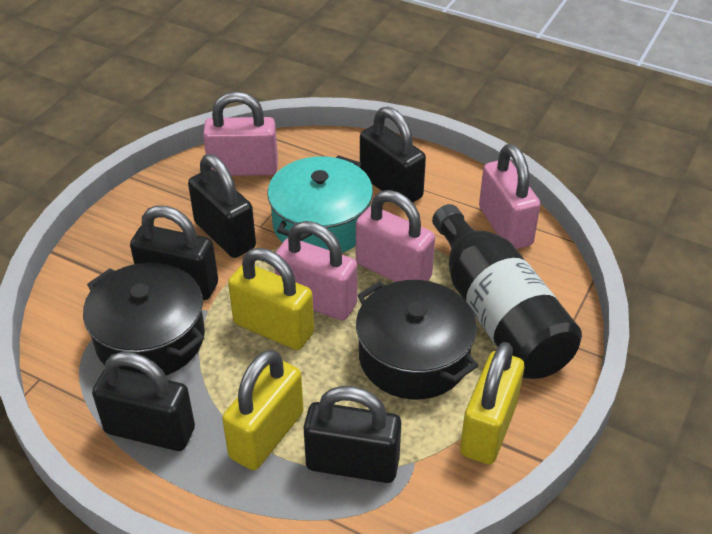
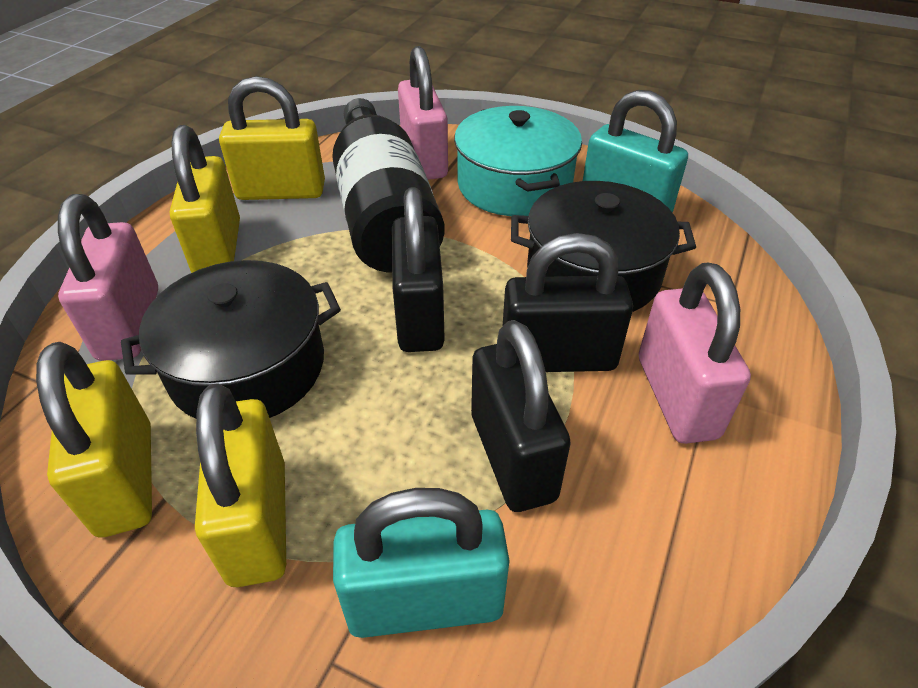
black padlock: 5 -> 3
pink padlock: 4 -> 3
turquoise padlock: 0 -> 2
yellow padlock: 3 -> 4

